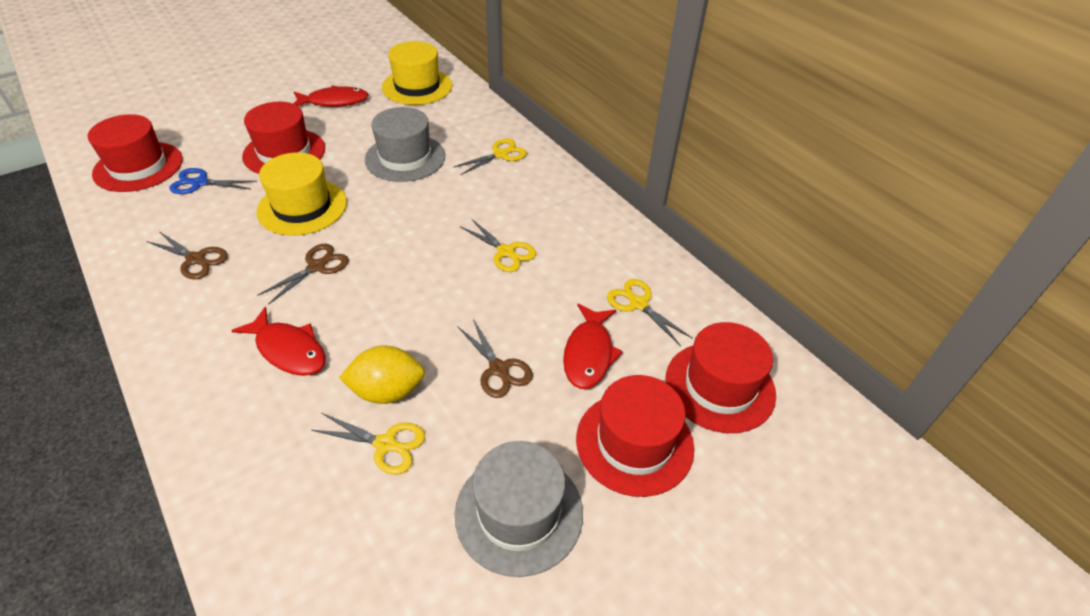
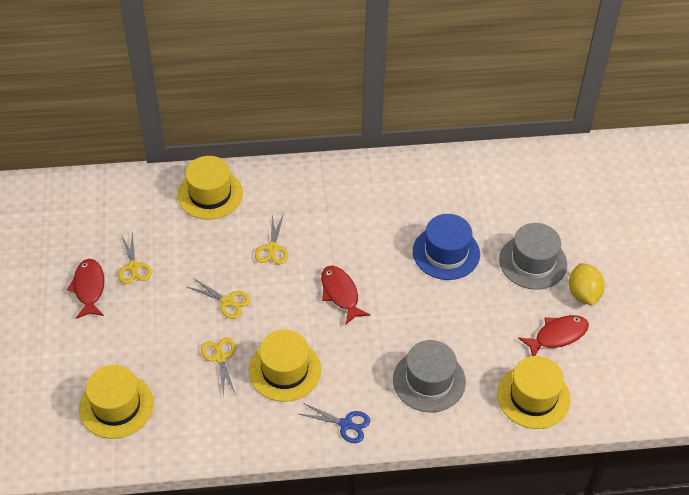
blue hat: 0 -> 1
brown scissors: 3 -> 0
red hat: 4 -> 0
yellow hat: 2 -> 4

